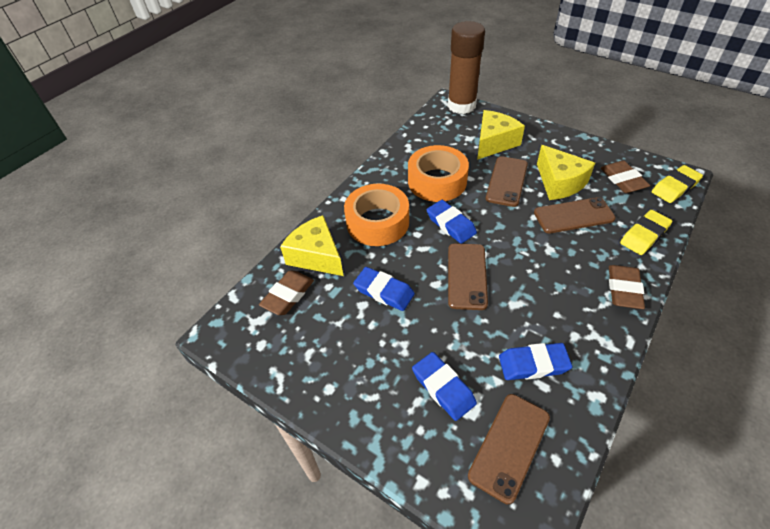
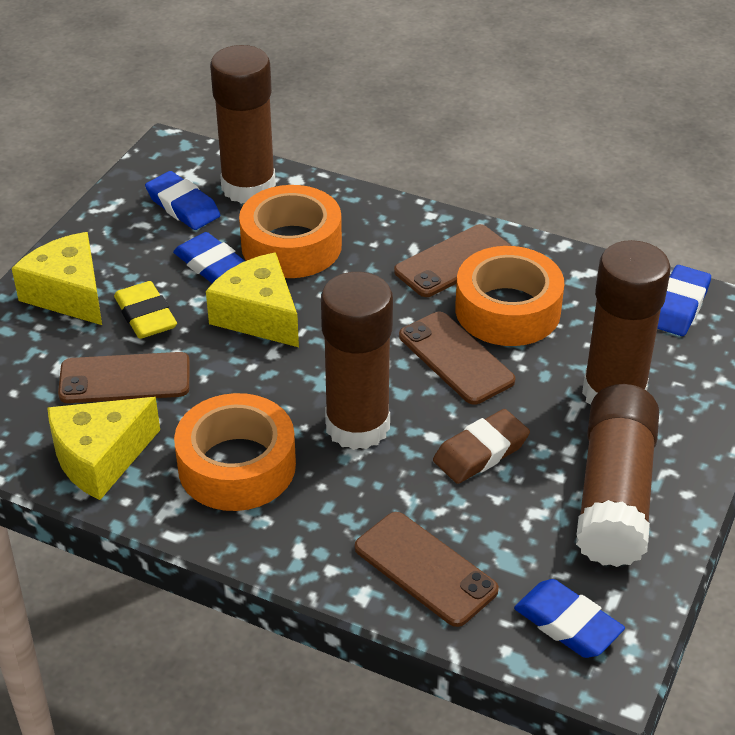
brown eraser: 3 -> 1
brown glue stick: 1 -> 4
orange tape: 2 -> 3
yellow eraser: 2 -> 1

